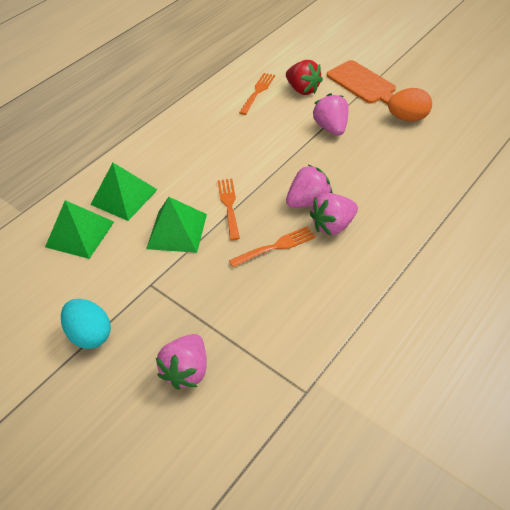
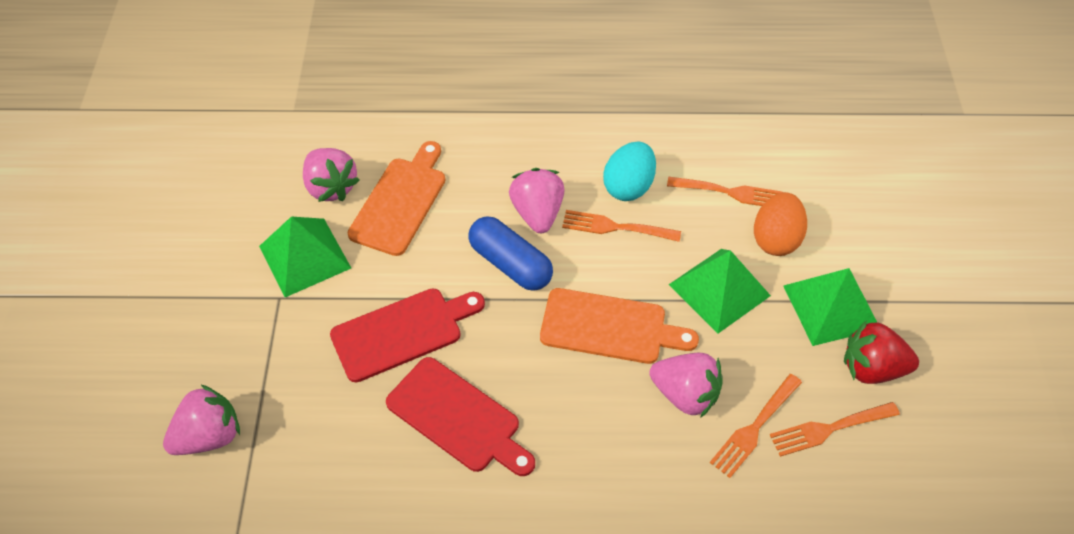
blue capsule: 0 -> 1
orange cutting board: 1 -> 2
orange fork: 3 -> 4
red cutting board: 0 -> 2

